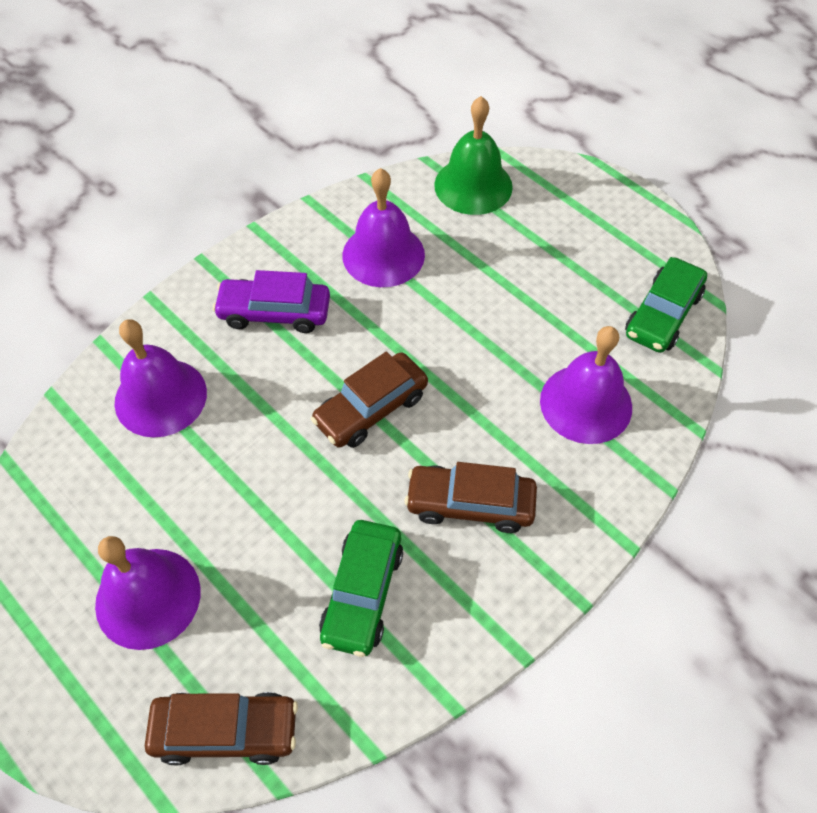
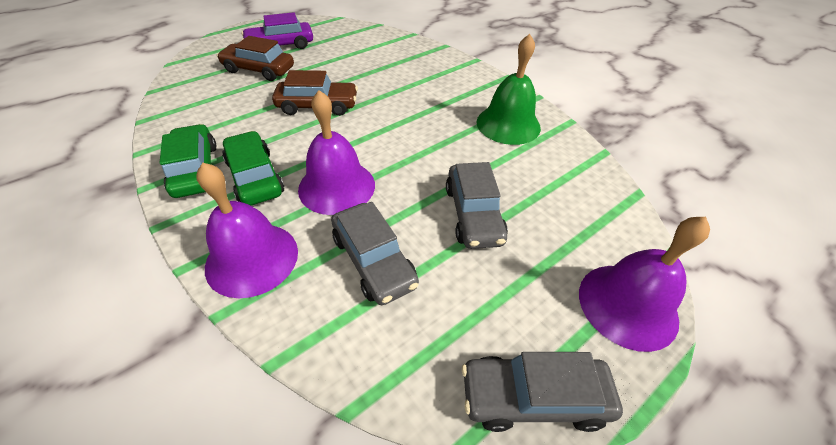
brown car: 3 -> 2
grey car: 0 -> 3
purple bell: 4 -> 3

